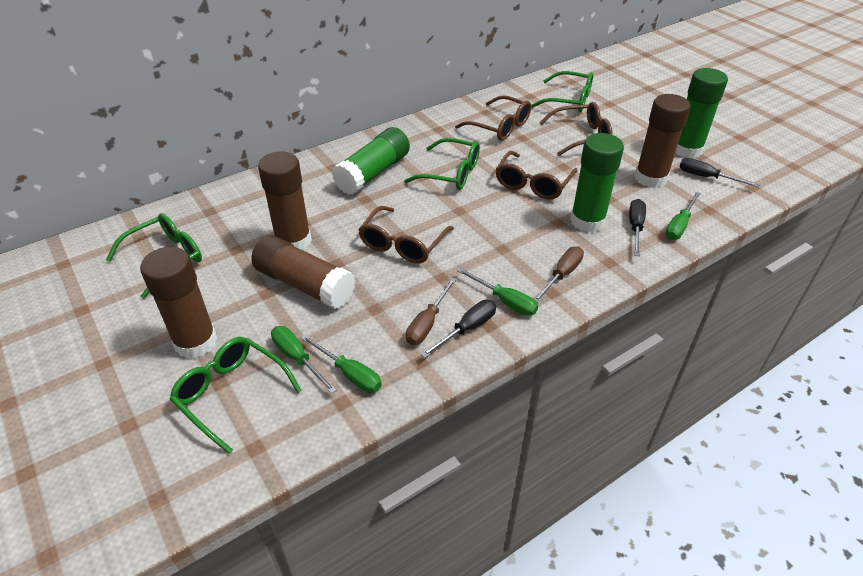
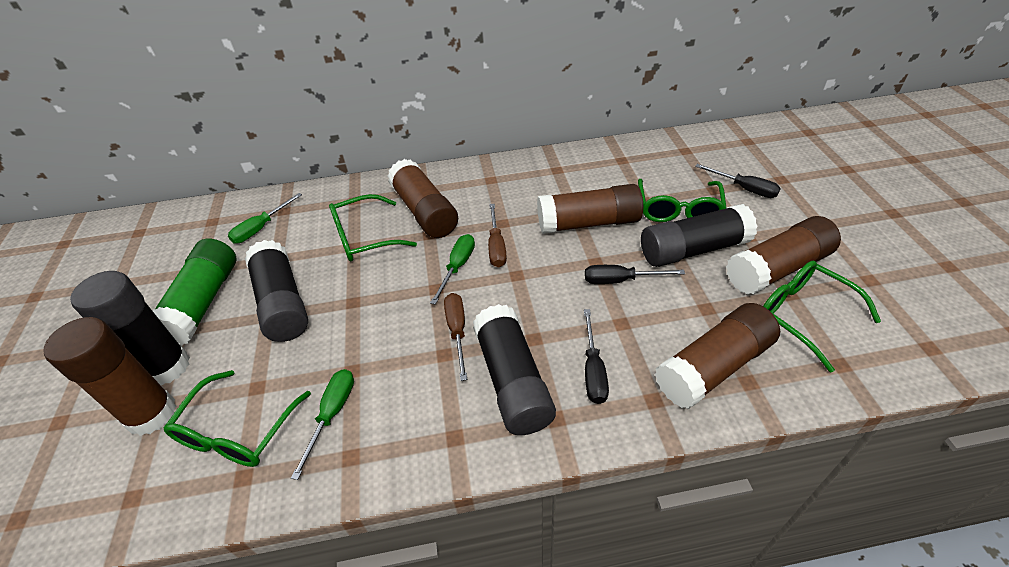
black glue stick: 0 -> 4
brown glasses: 4 -> 0
brown glue stick: 4 -> 5
green glue stick: 3 -> 1
green screwdriver: 4 -> 3

